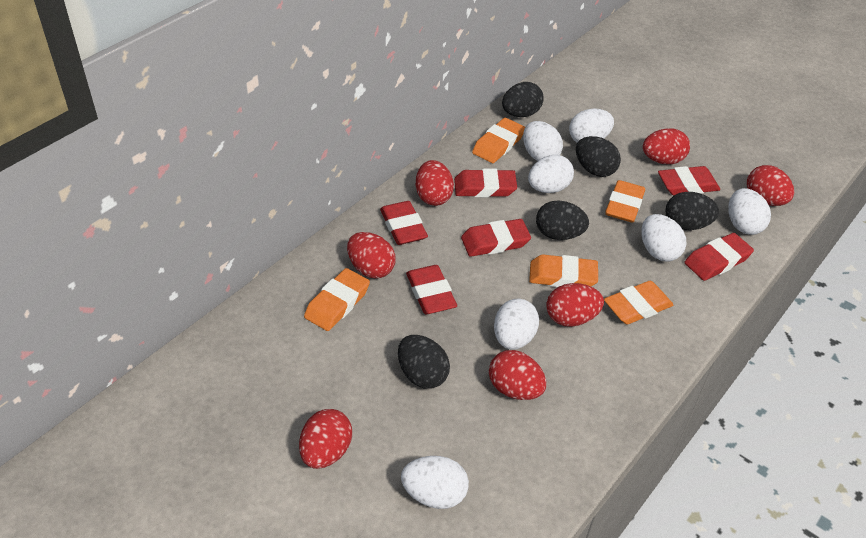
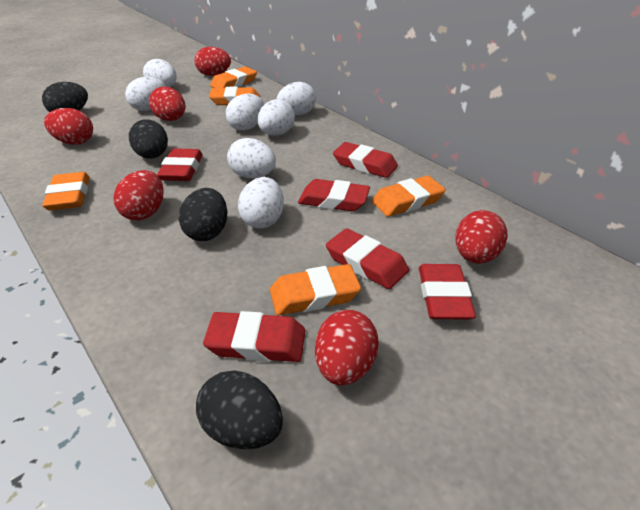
black egg: 5 -> 4
red egg: 7 -> 6

